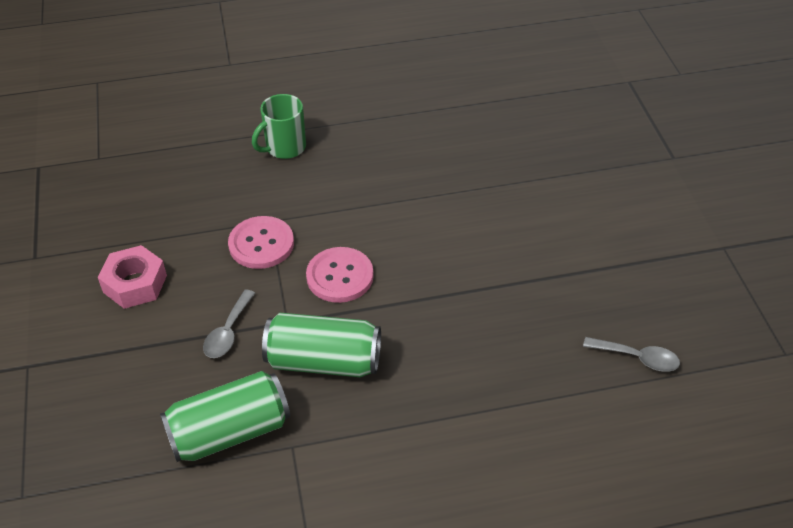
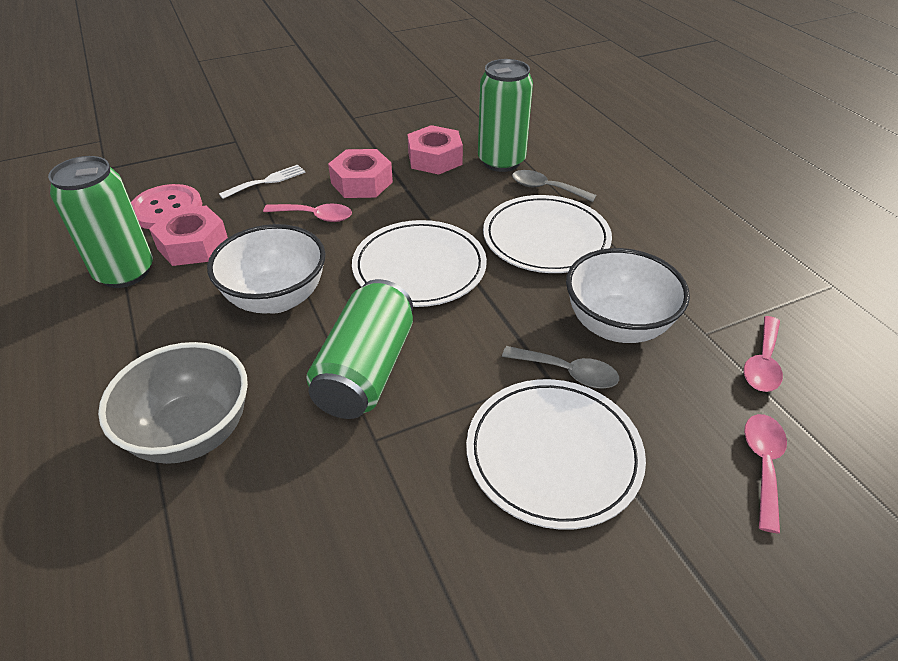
green can: 2 -> 3
green mug: 1 -> 0
grey bowl: 0 -> 1
pink button: 2 -> 1
pink nut: 1 -> 3
pink spoon: 0 -> 3
white bowl: 0 -> 2
white fork: 0 -> 1
white plate: 0 -> 3

